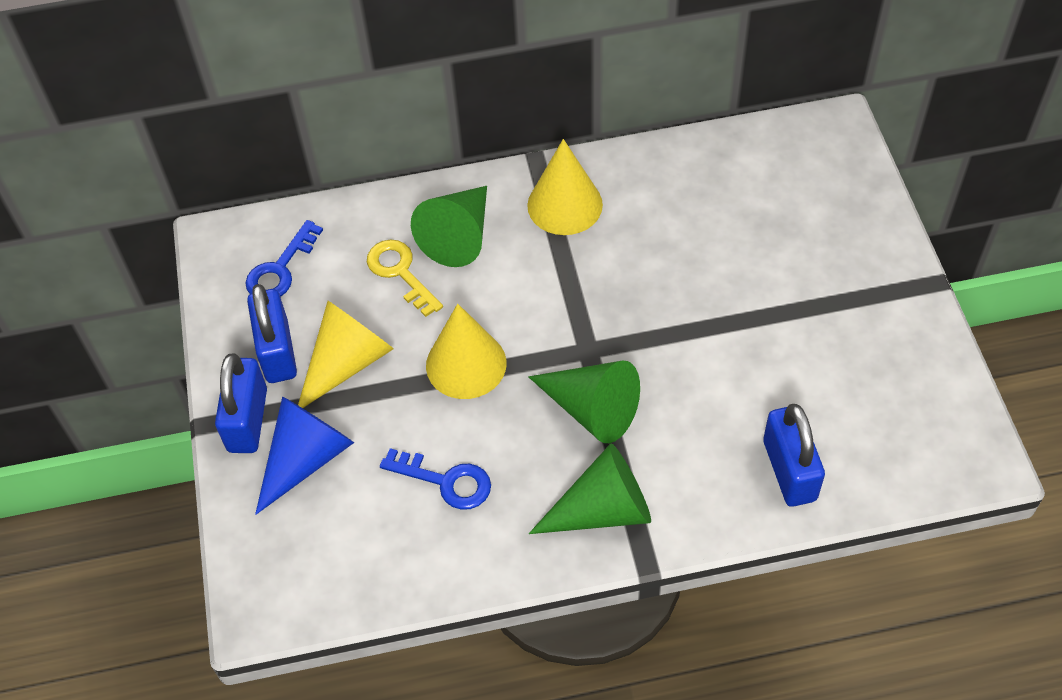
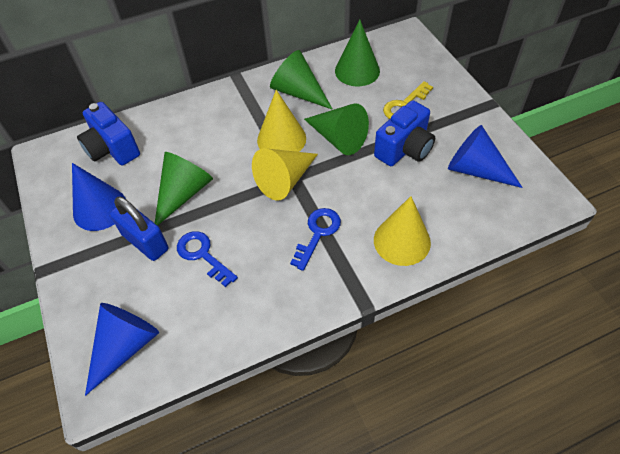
blue camera: 0 -> 2
blue cone: 1 -> 3
blue padlock: 3 -> 1
green cone: 3 -> 4

